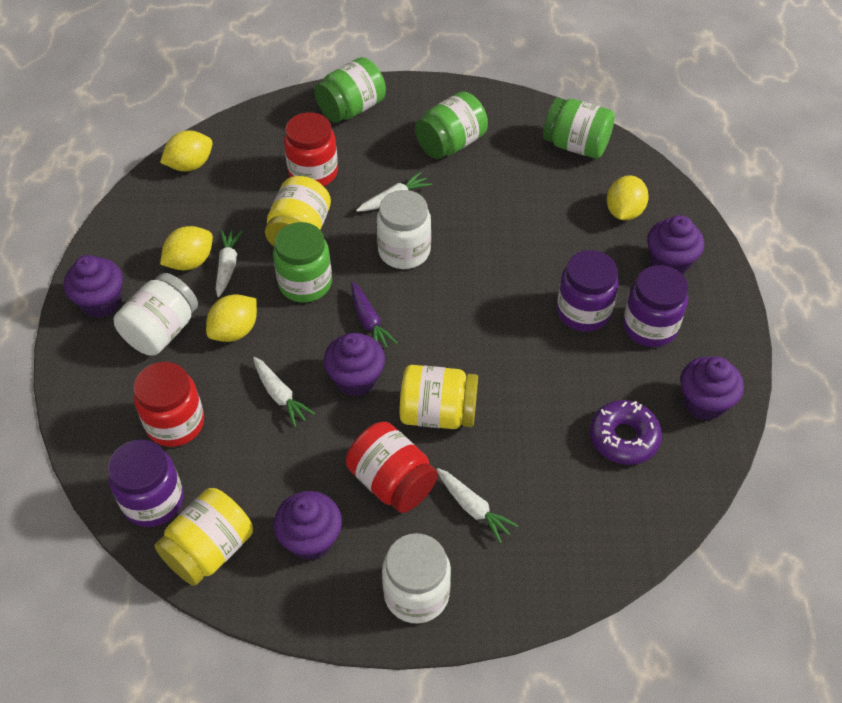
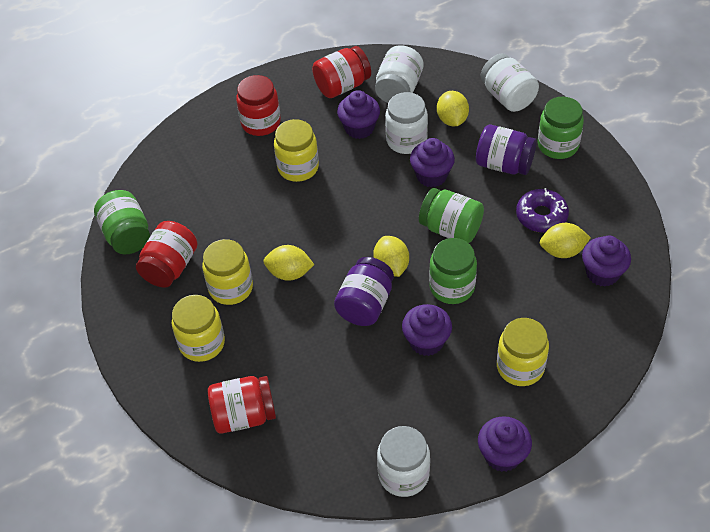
purple carrot: 1 -> 0
purple jar: 3 -> 2
red jar: 3 -> 4
white carrot: 4 -> 0
white jar: 3 -> 4
yellow jar: 3 -> 4

